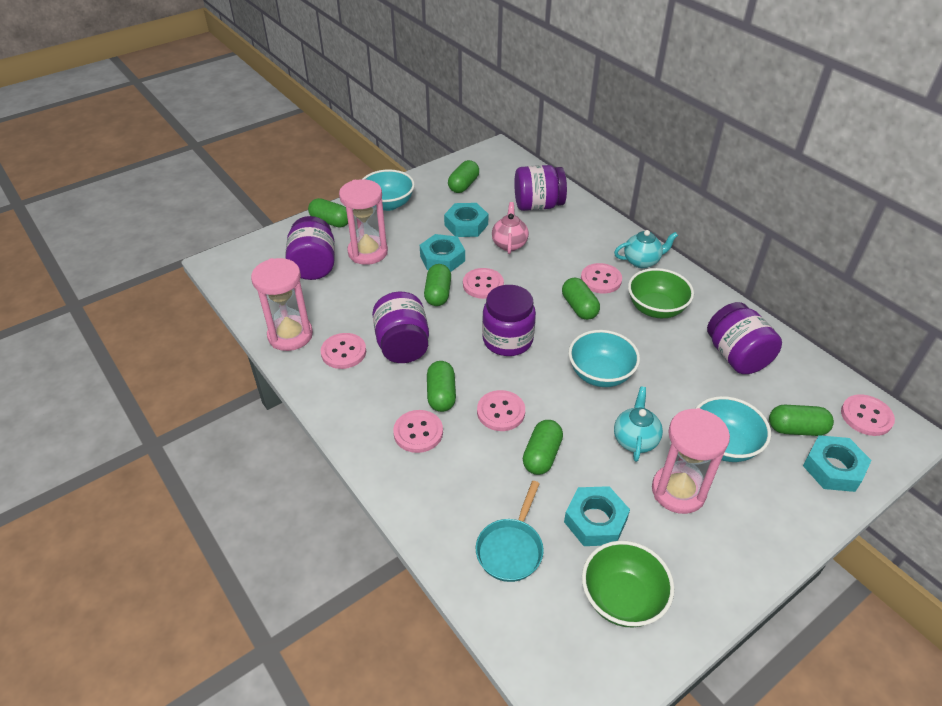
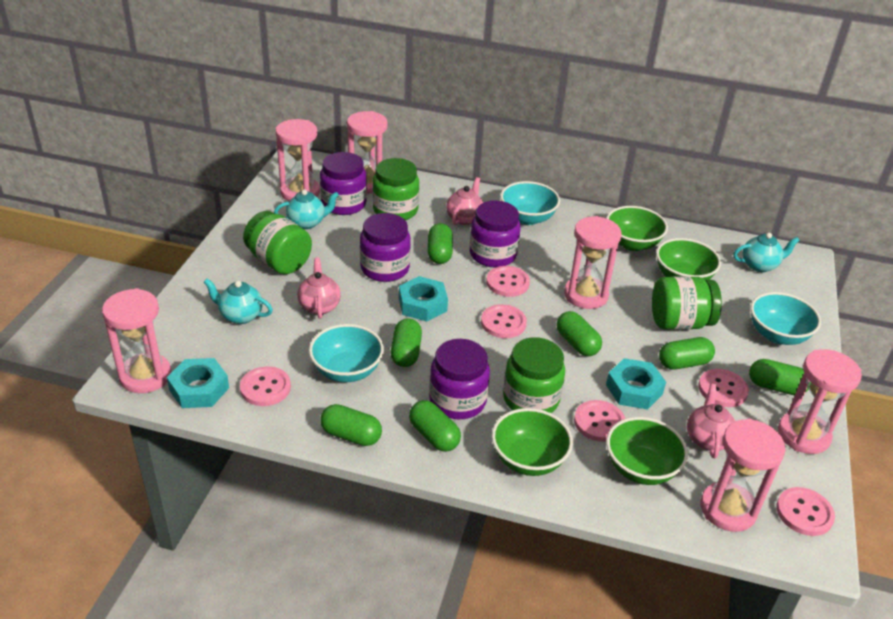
green bowl: 2 -> 4
green jar: 0 -> 4
pink hourglass: 3 -> 6
pink teapot: 1 -> 3
purple jar: 5 -> 4
turquoise nut: 4 -> 3
turquoise pan: 1 -> 0
turquoise teapot: 2 -> 3

